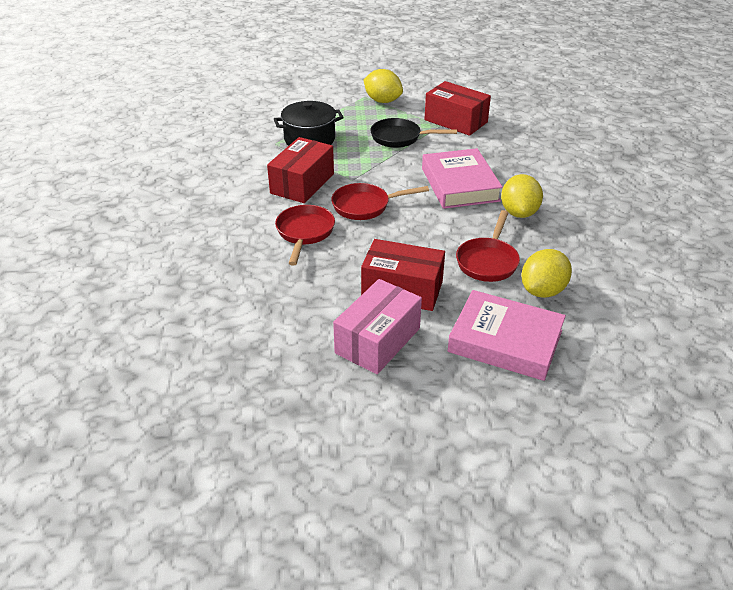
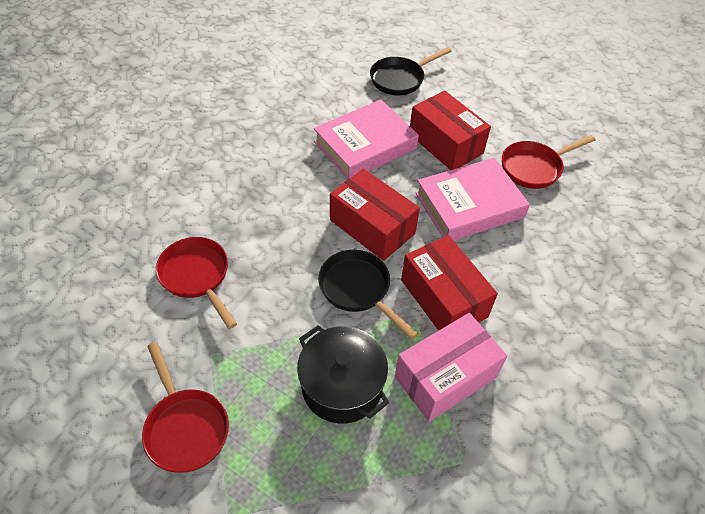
black pan: 1 -> 2
yellow lemon: 3 -> 0

